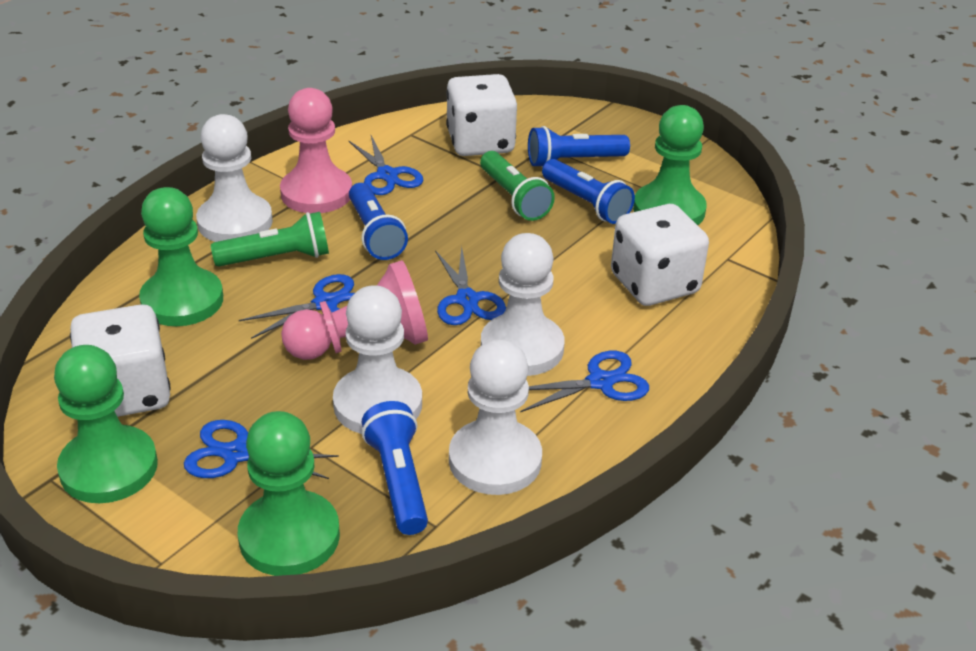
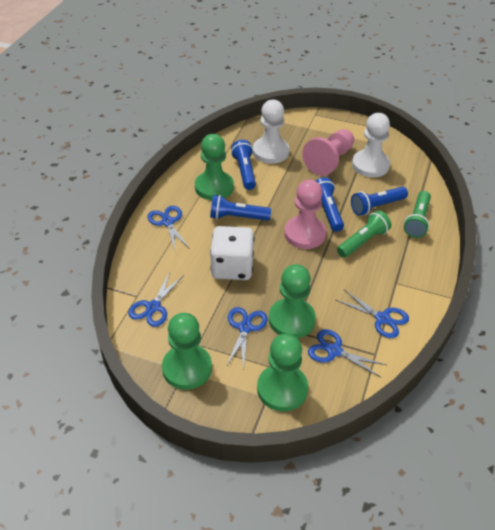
white dice: 3 -> 1
white pawn: 4 -> 2

